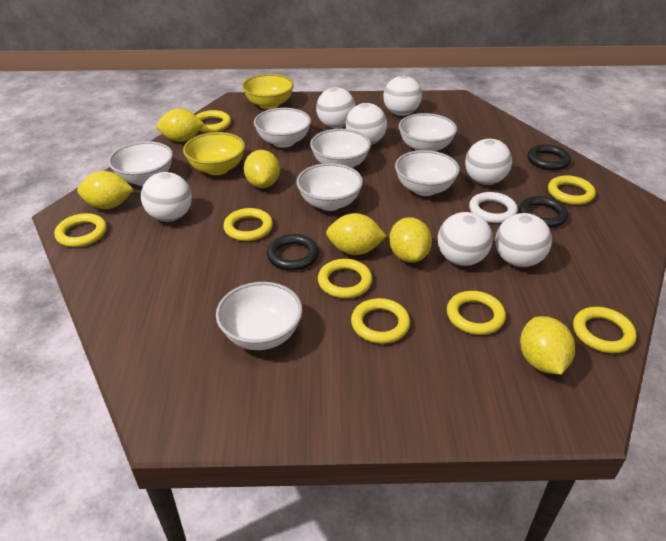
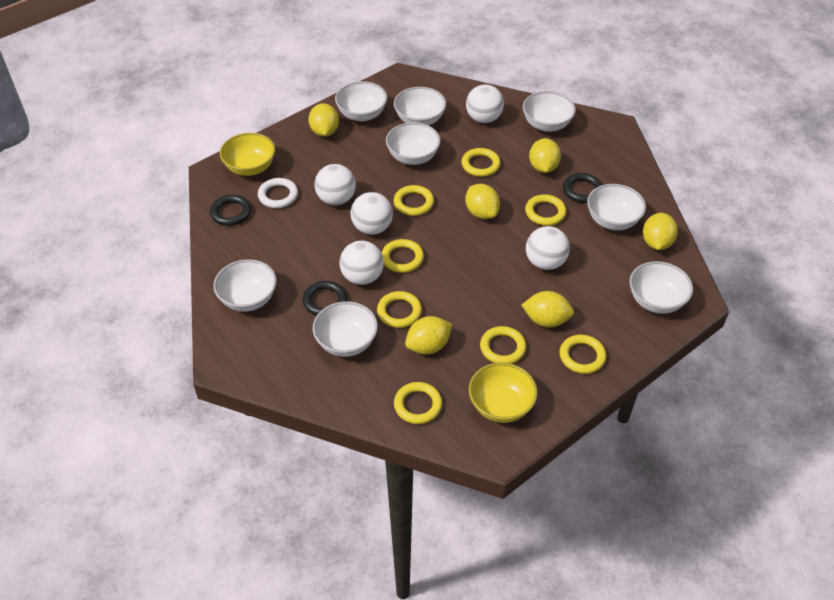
white ball: 7 -> 5
white bowl: 7 -> 8

